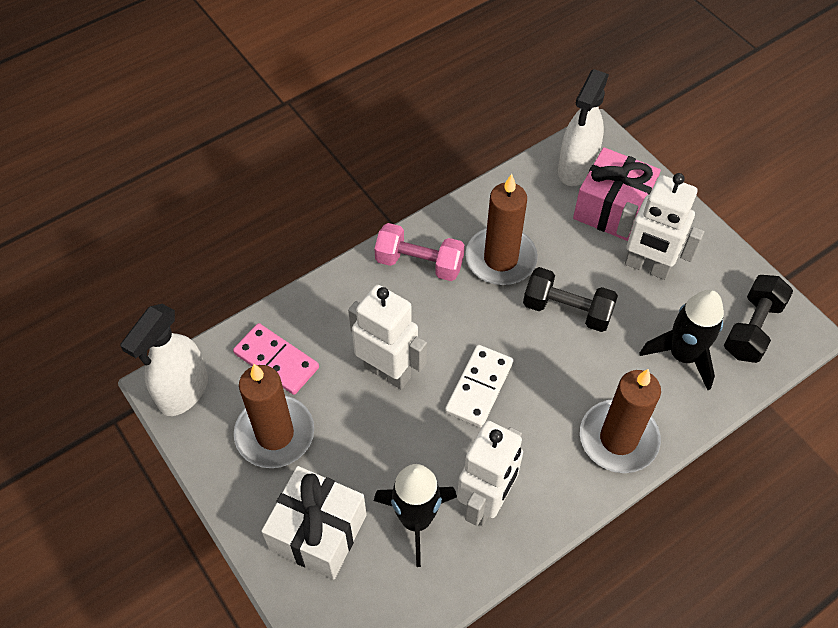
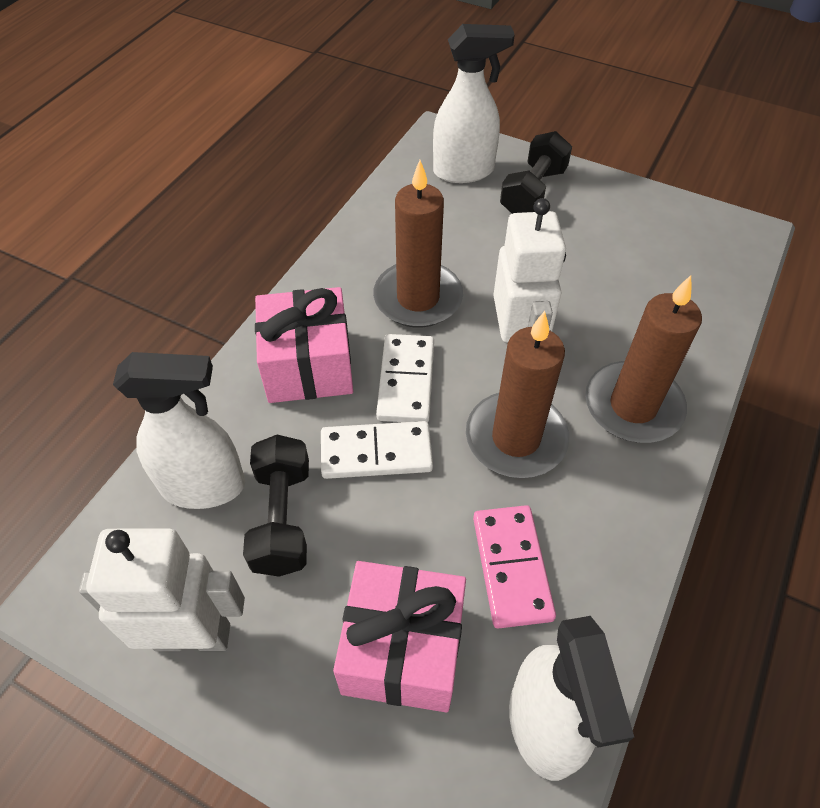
black rocket: 2 -> 0
pink dumbbell: 1 -> 0
pink gift: 1 -> 2
white domino: 1 -> 2
white gift: 1 -> 0
white robot: 3 -> 2
white spray bottle: 2 -> 3

